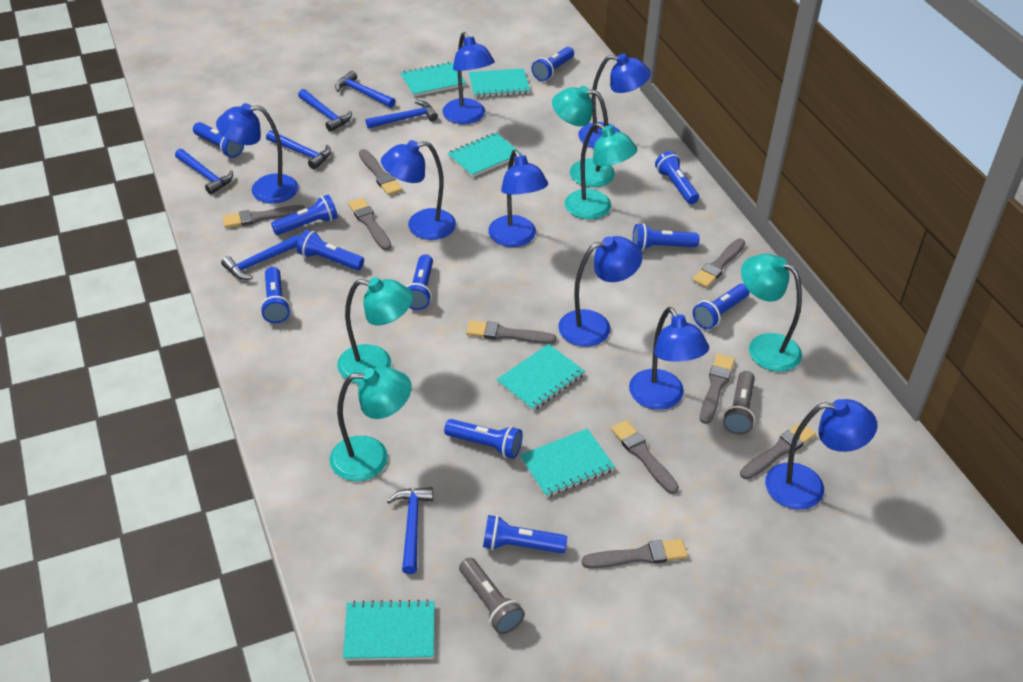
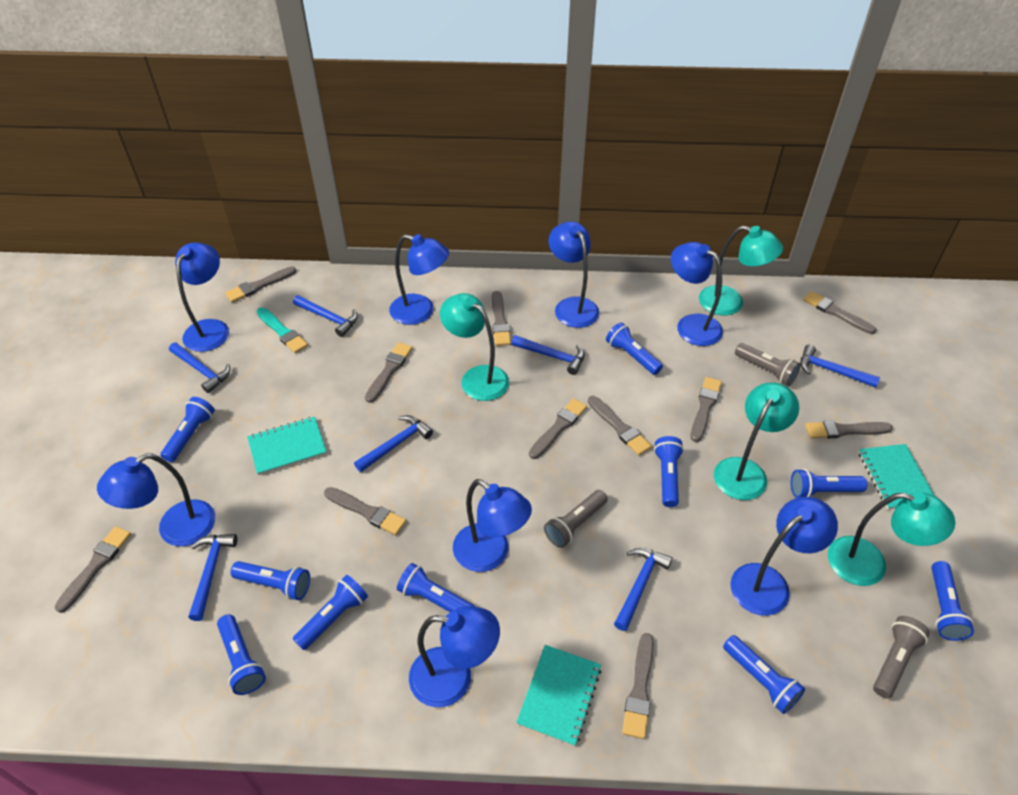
blue flashlight: 11 -> 10
grey brush: 9 -> 11
grey flashlight: 2 -> 3
turquoise brush: 0 -> 1
turquoise lamp: 5 -> 4
turquoise notebook: 6 -> 3

